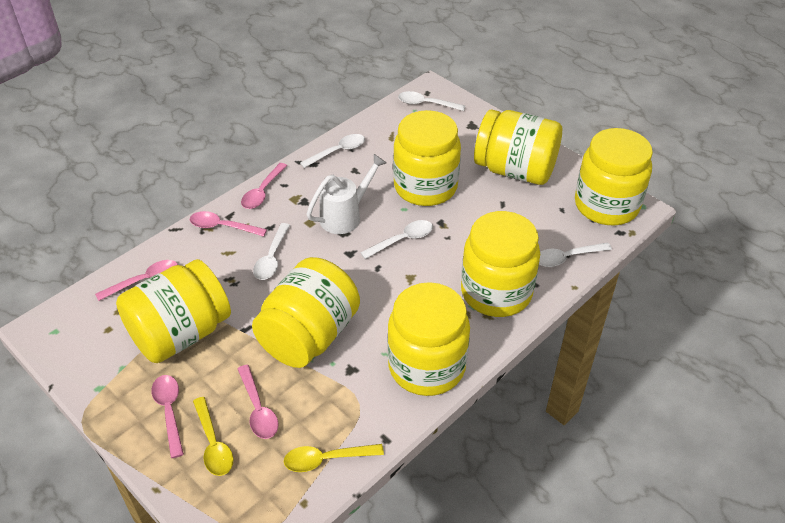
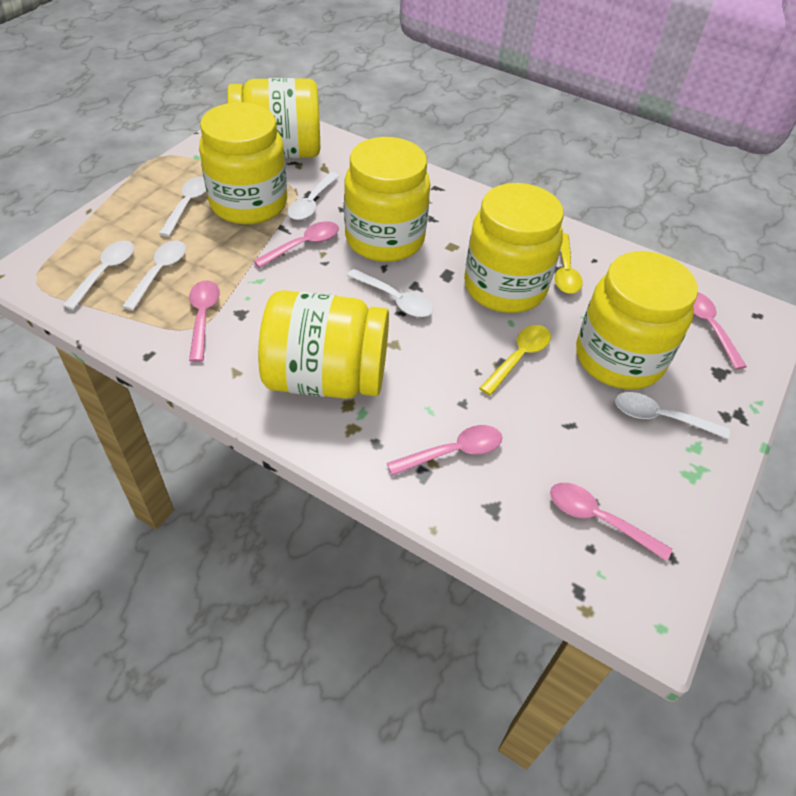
white spoon: 5 -> 6
white watering can: 1 -> 0
yellow jar: 7 -> 6

